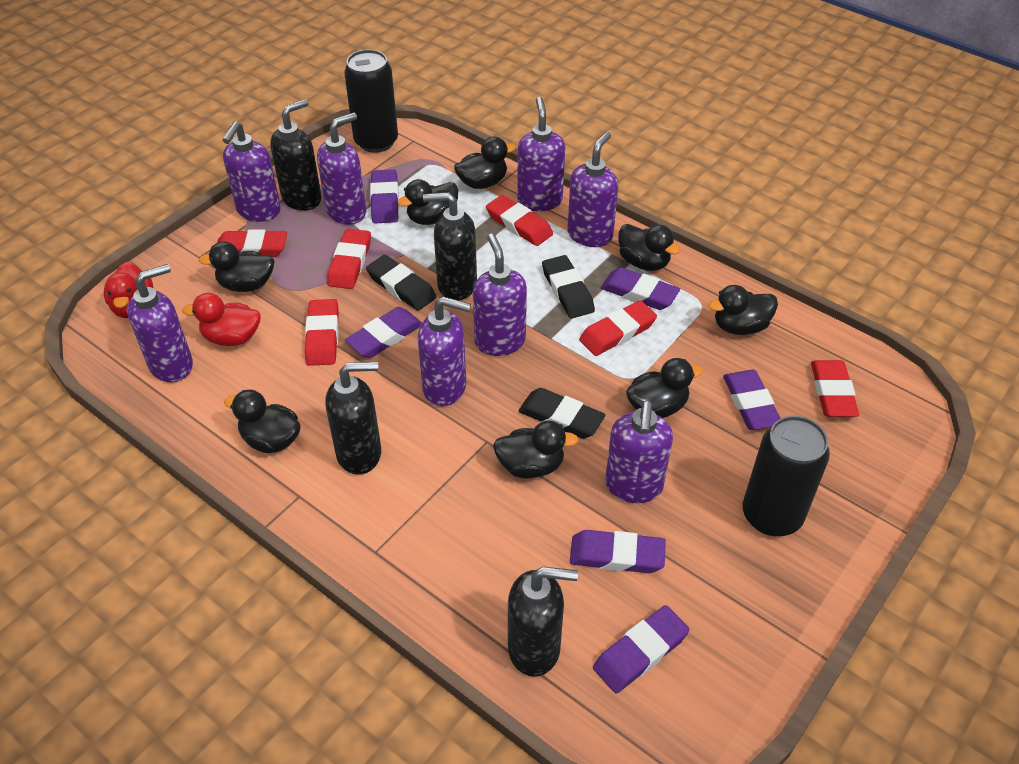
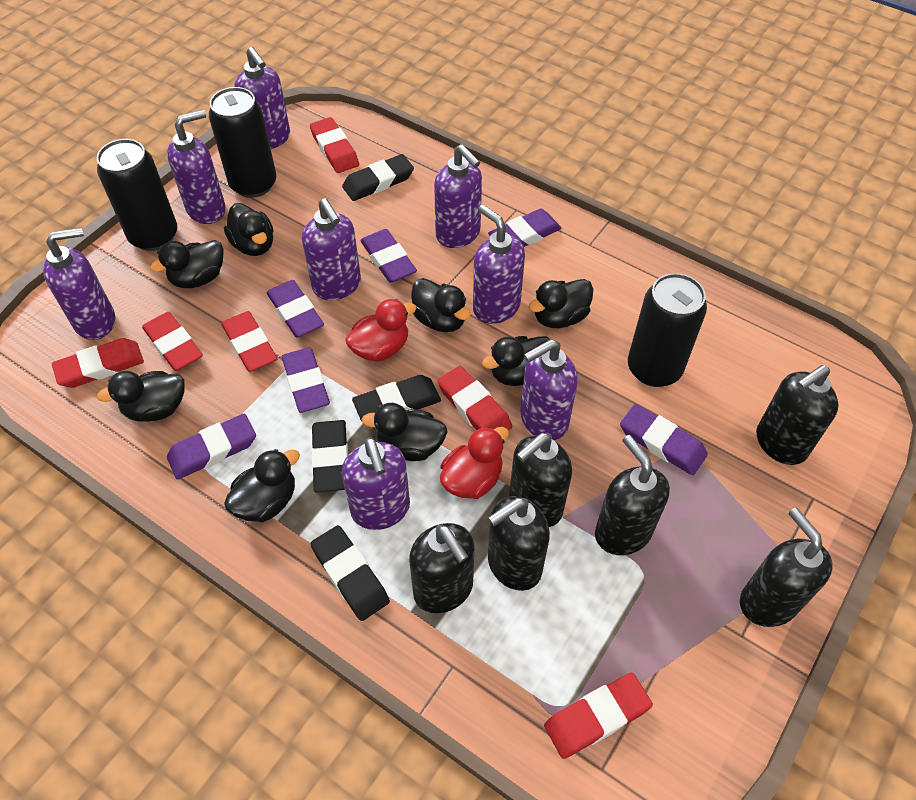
black can: 2 -> 3
black eraser: 3 -> 4
black soap dispenser: 4 -> 6

